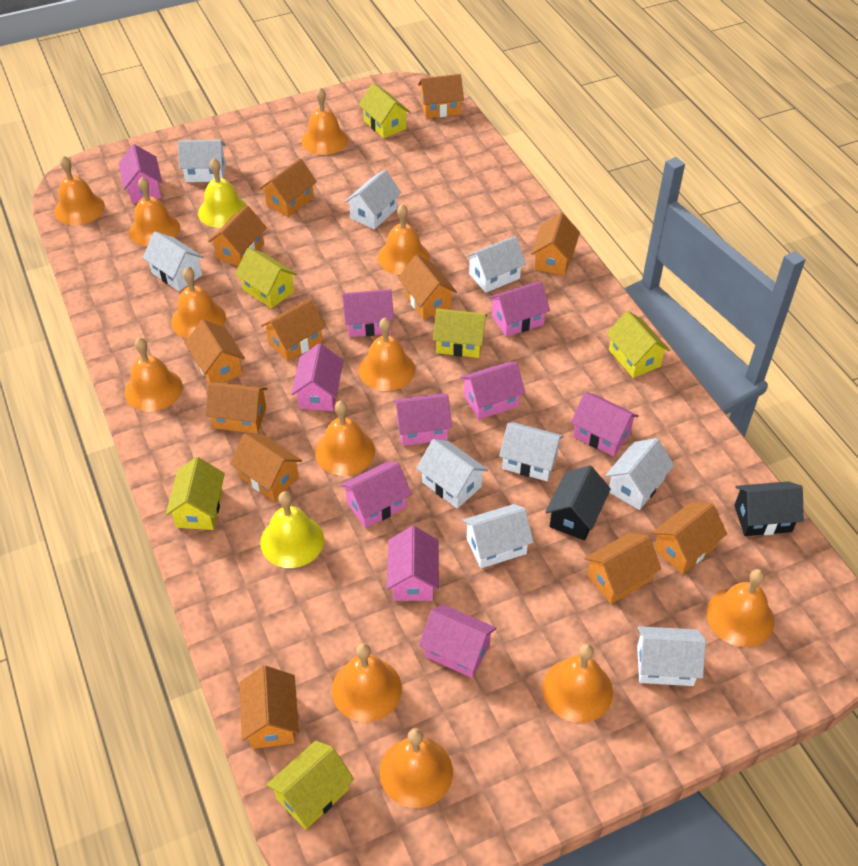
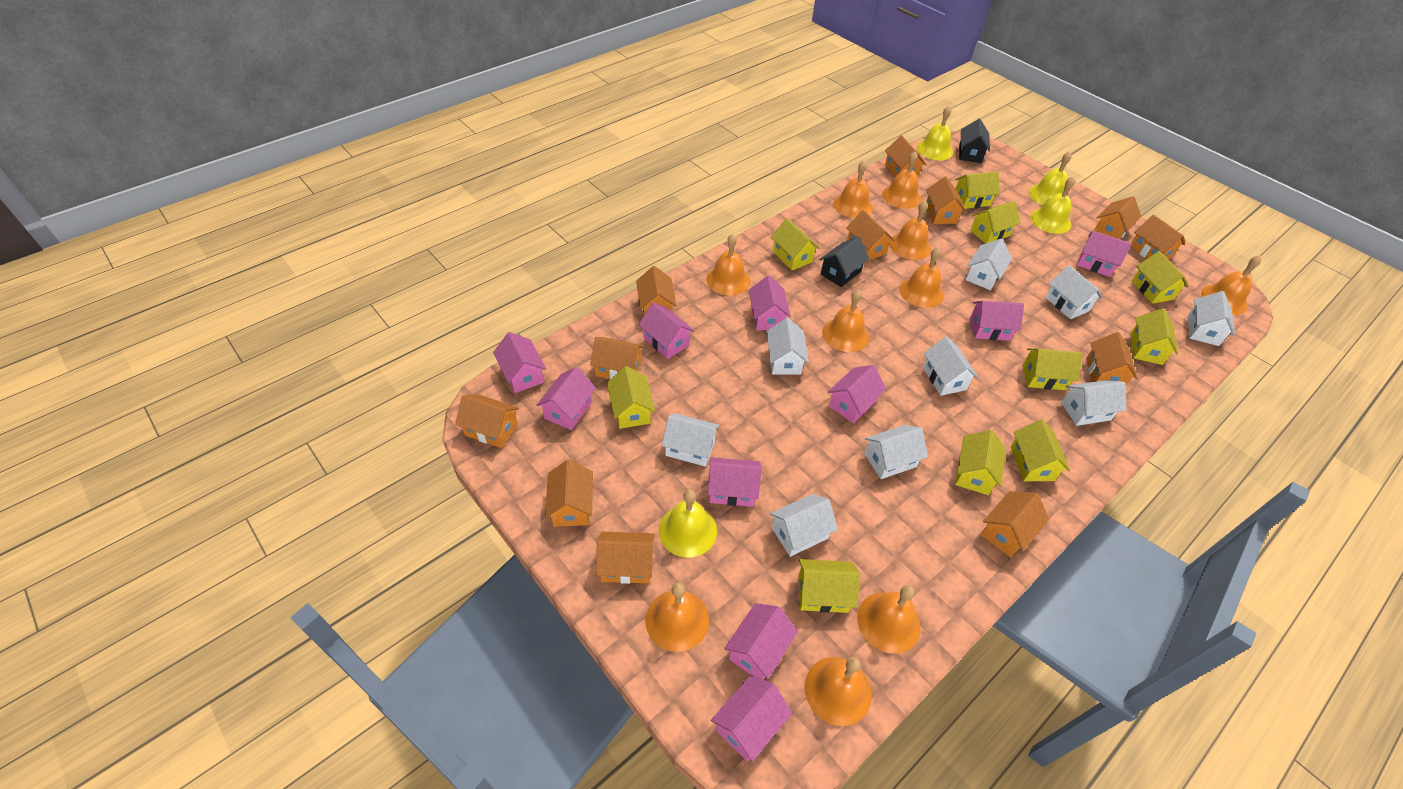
orange bell: 12 -> 10
yellow bell: 2 -> 4
yellow house: 6 -> 10

